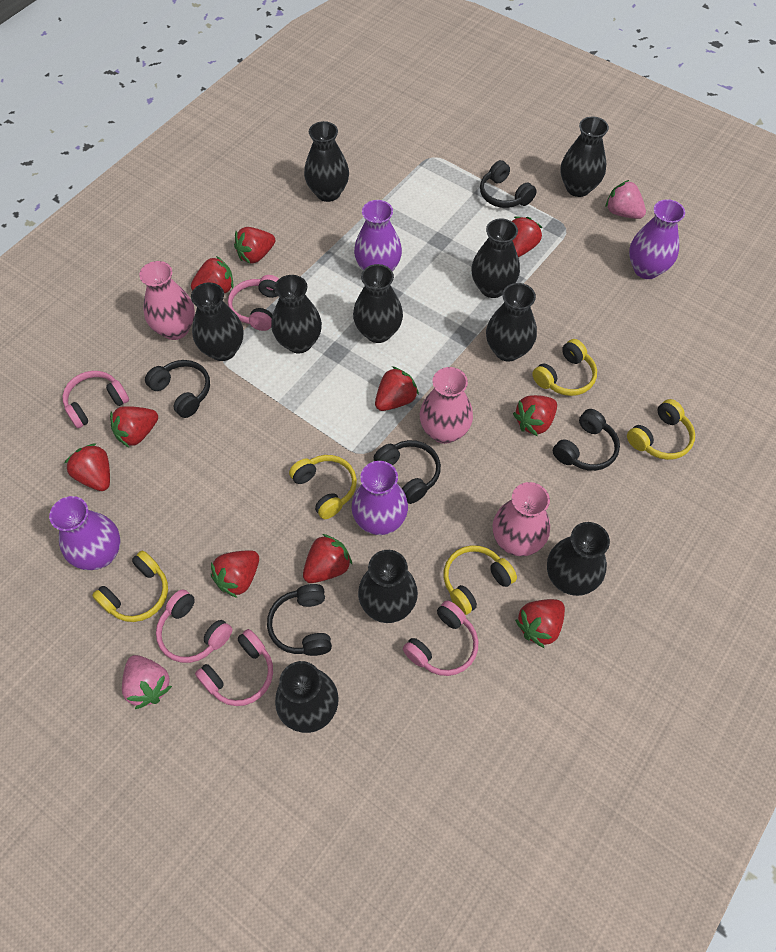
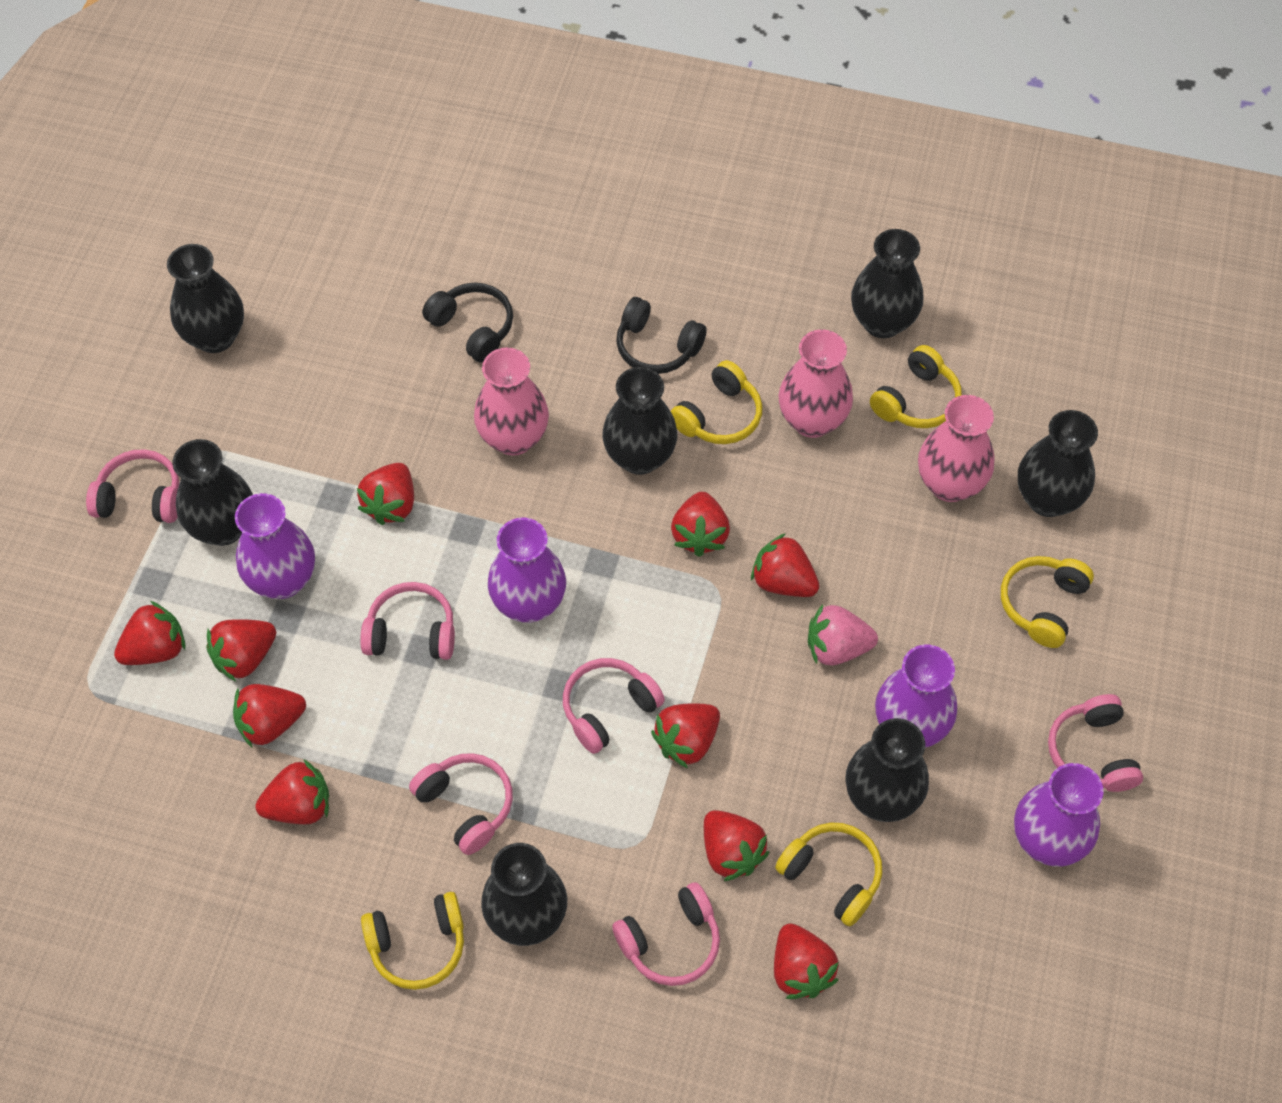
black headphones: 5 -> 2
black vase: 10 -> 7
pink headphones: 5 -> 6
pink strawberry: 2 -> 1

